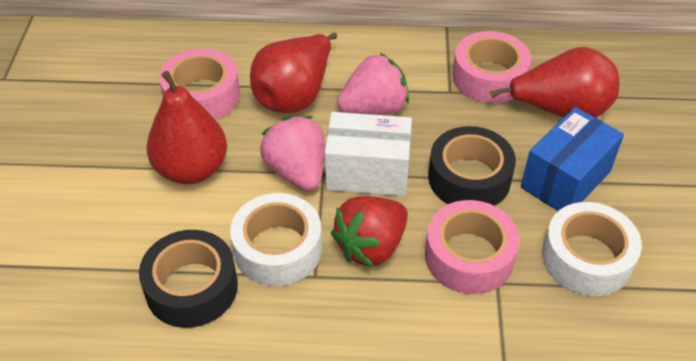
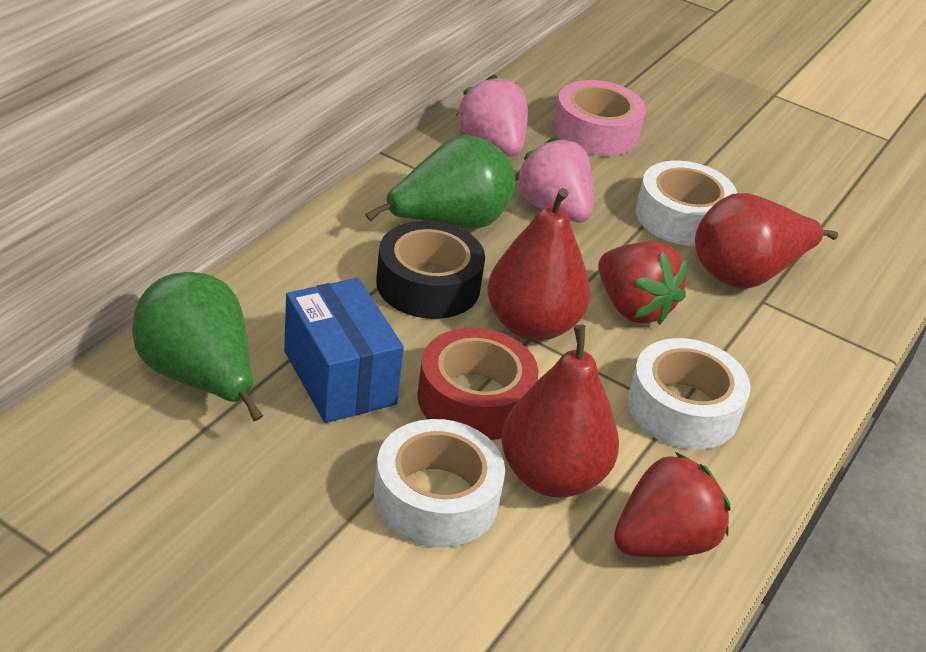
black tape: 2 -> 1
green pear: 0 -> 2
pink tape: 3 -> 1
red strawberry: 1 -> 2
red tape: 0 -> 1
white box: 1 -> 0
white tape: 2 -> 3

